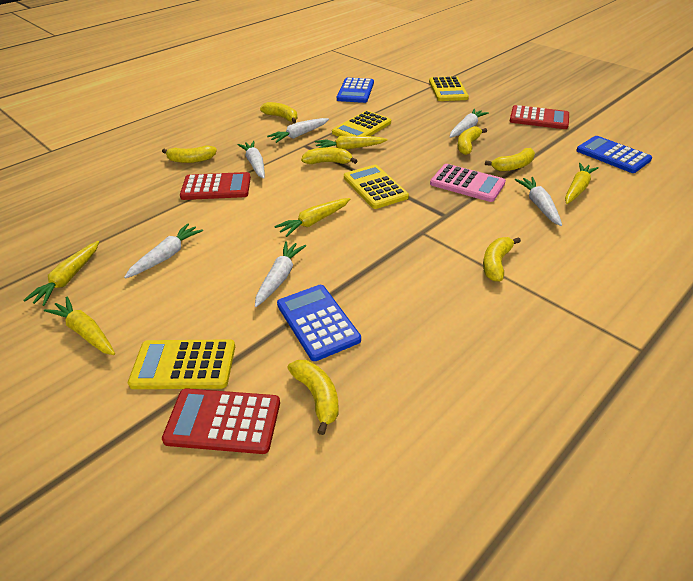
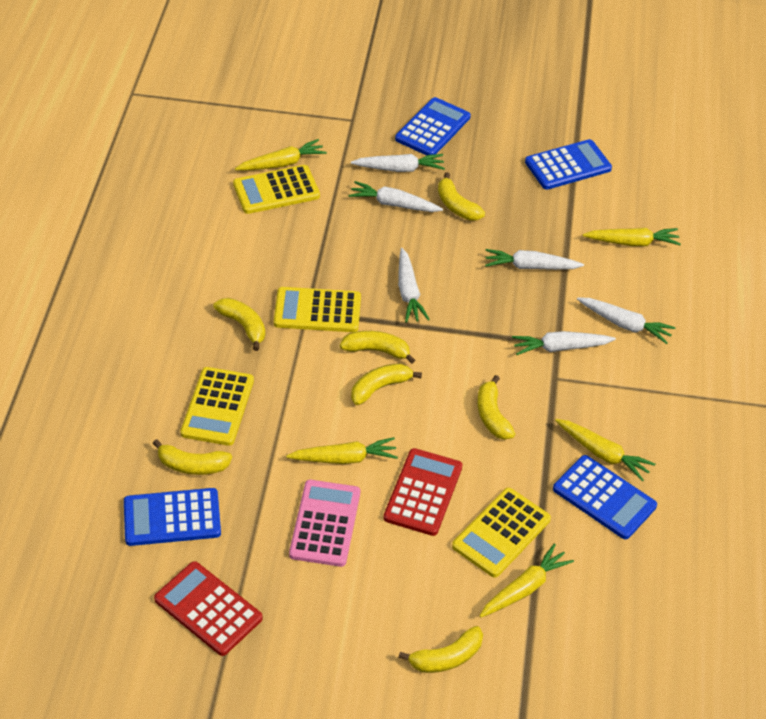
blue calculator: 3 -> 4
red calculator: 3 -> 2

